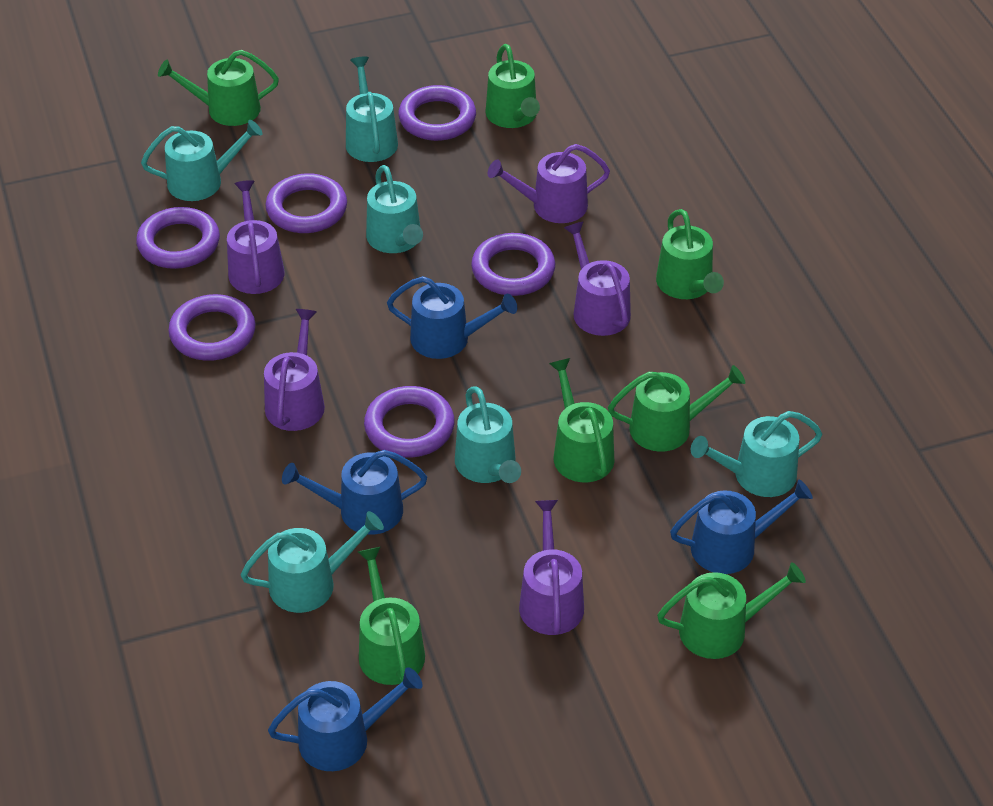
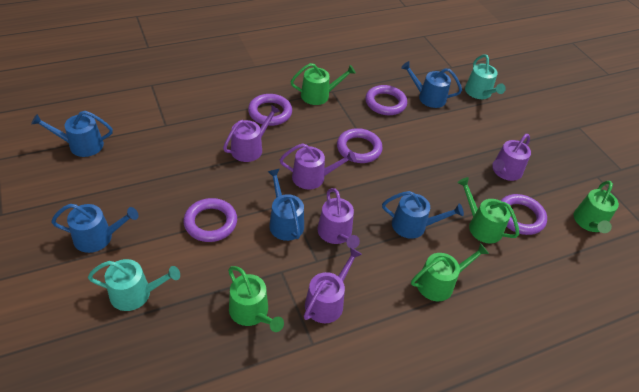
blue watering can: 4 -> 5
green watering can: 7 -> 5
purple ring: 6 -> 5
turquoise watering can: 6 -> 2

